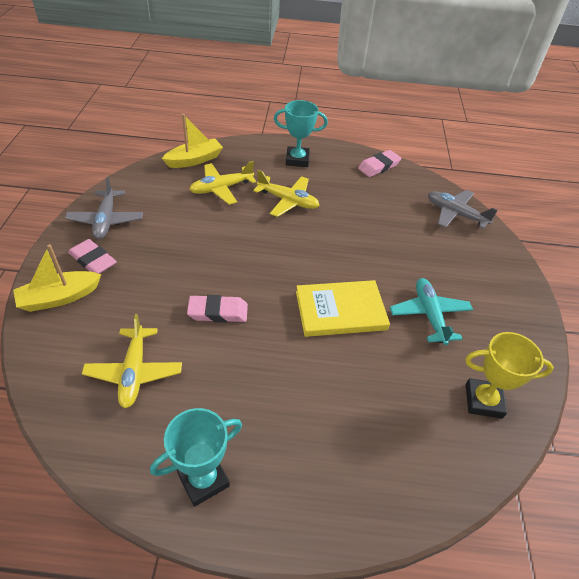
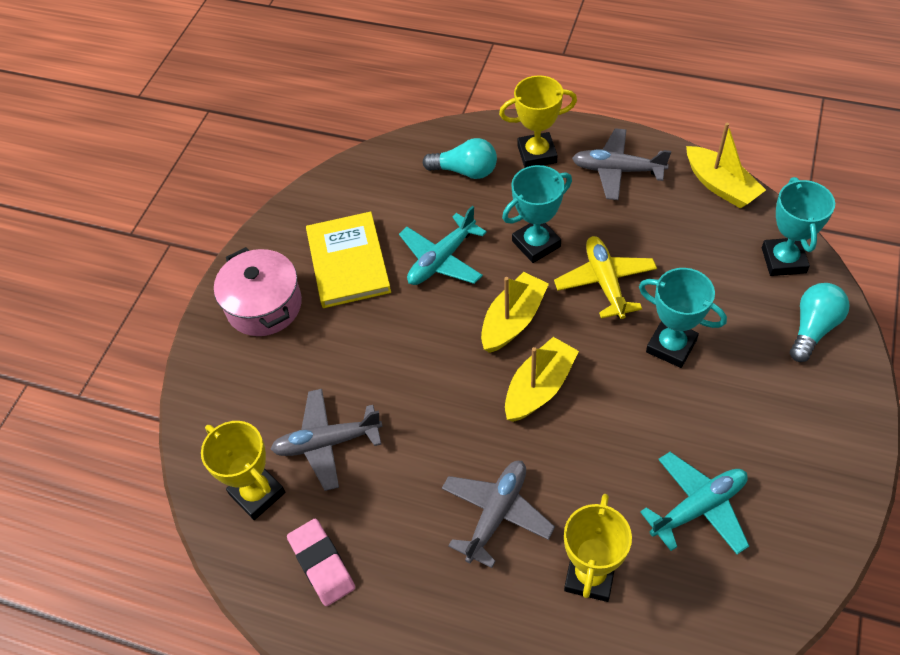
grey plane: 2 -> 3
pink eraser: 3 -> 1
pink pot: 0 -> 1
turquoise light bulb: 0 -> 2
turquoise plane: 1 -> 2
turquoise trophy: 2 -> 3
yellow boat: 2 -> 3
yellow plane: 3 -> 1
yellow trophy: 1 -> 3

